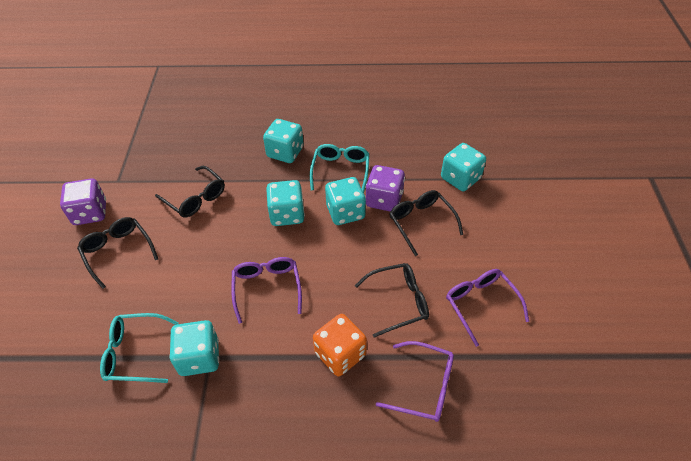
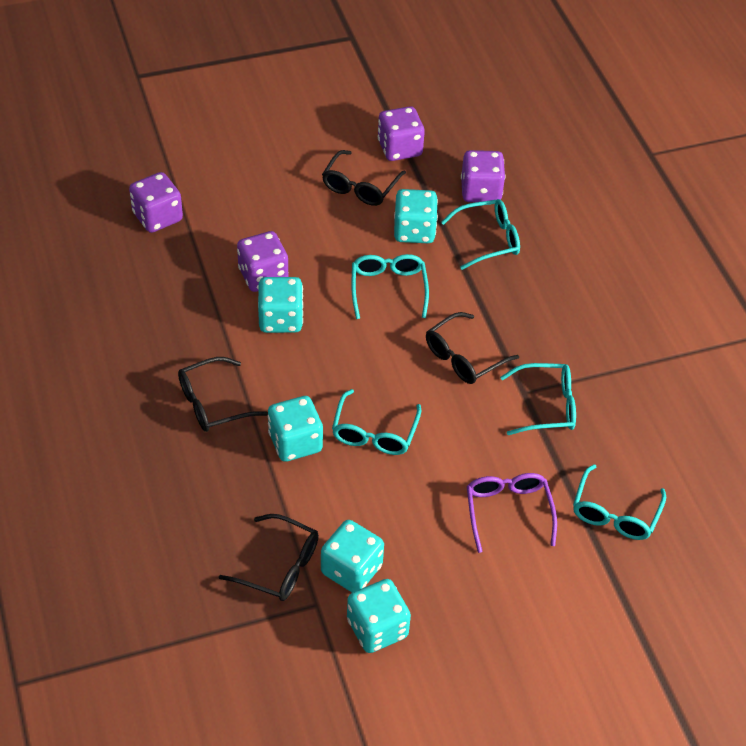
orange dice: 1 -> 0
purple dice: 2 -> 4
purple glasses: 3 -> 1
turquoise glasses: 2 -> 5

